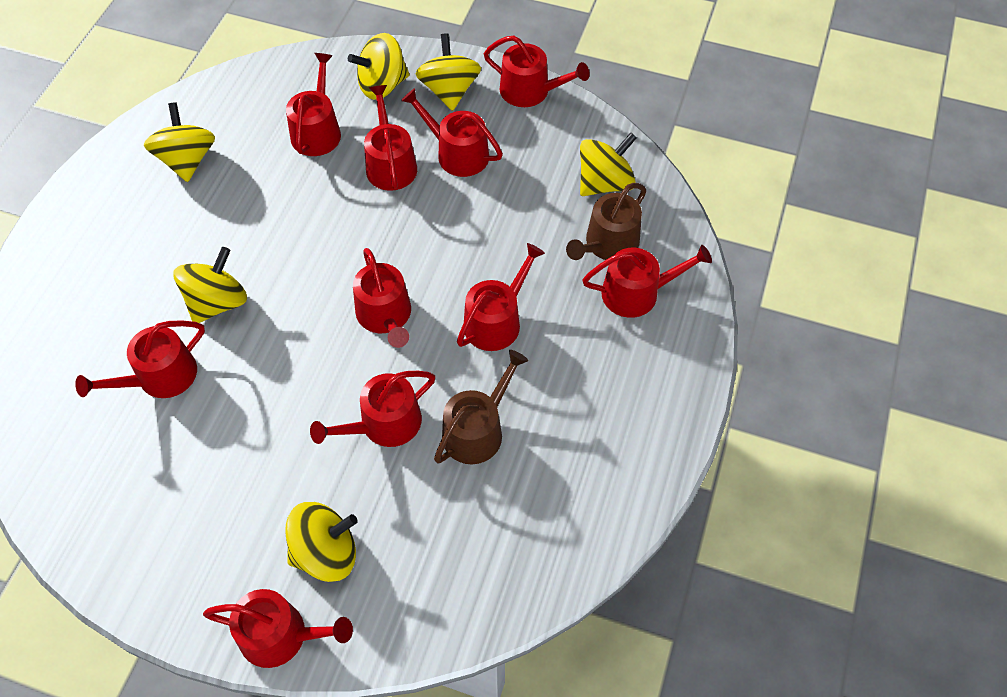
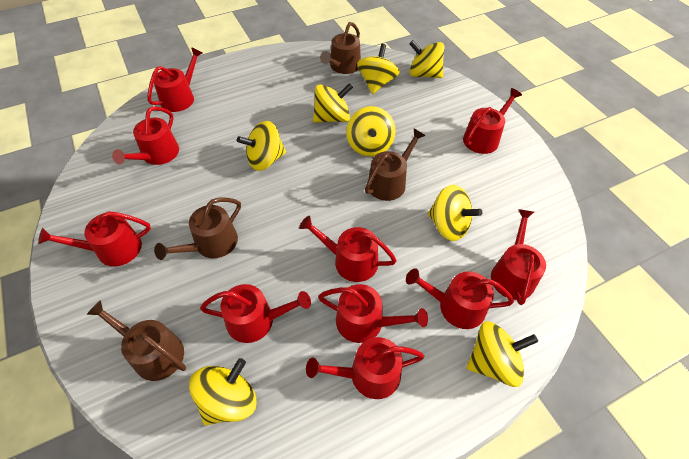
brown watering can: 2 -> 4
yellow spinning top: 6 -> 8

